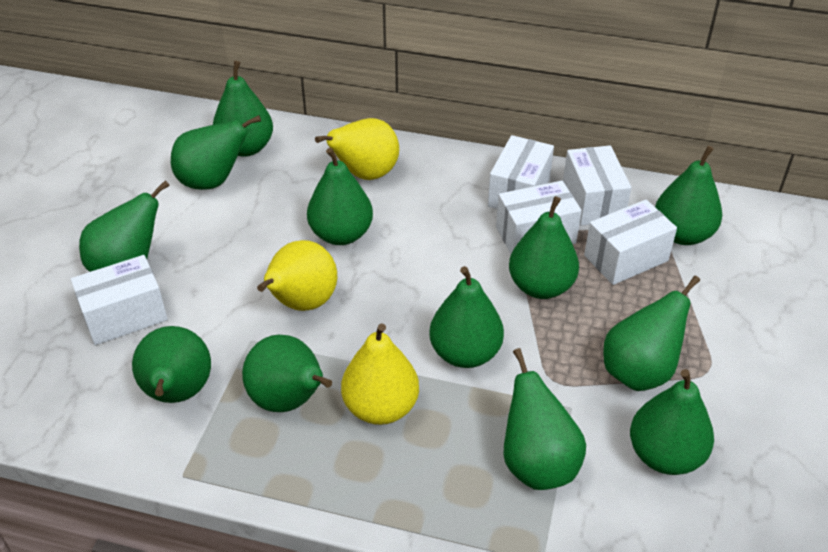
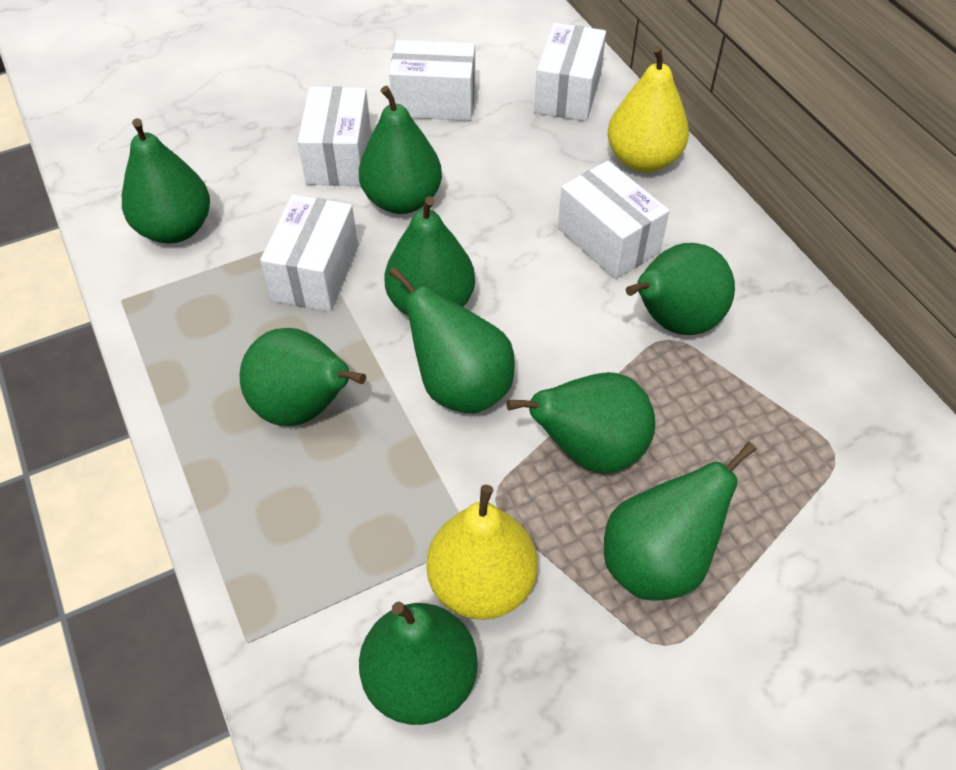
green pear: 12 -> 9
yellow pear: 3 -> 2

